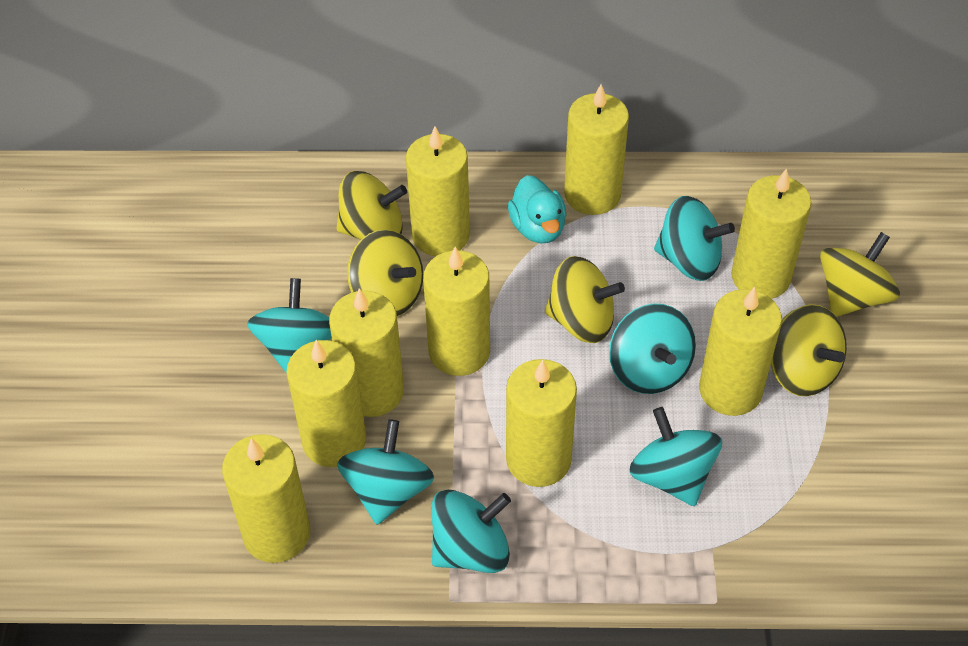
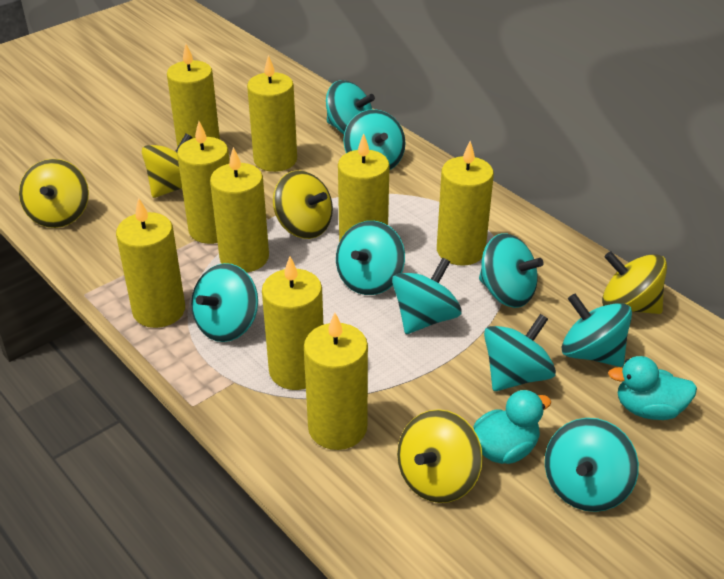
turquoise duck: 1 -> 2
turquoise spinning top: 6 -> 9

